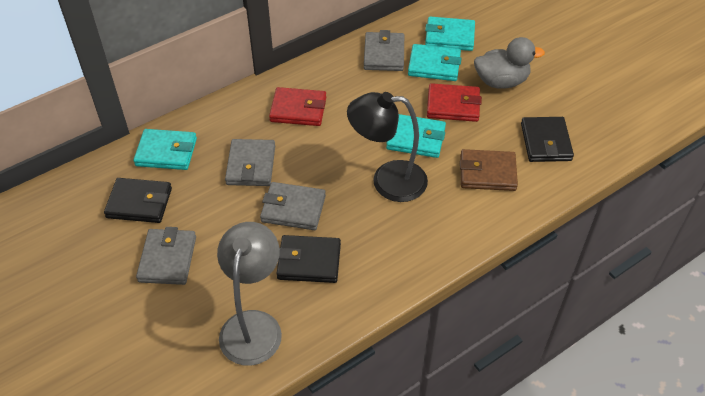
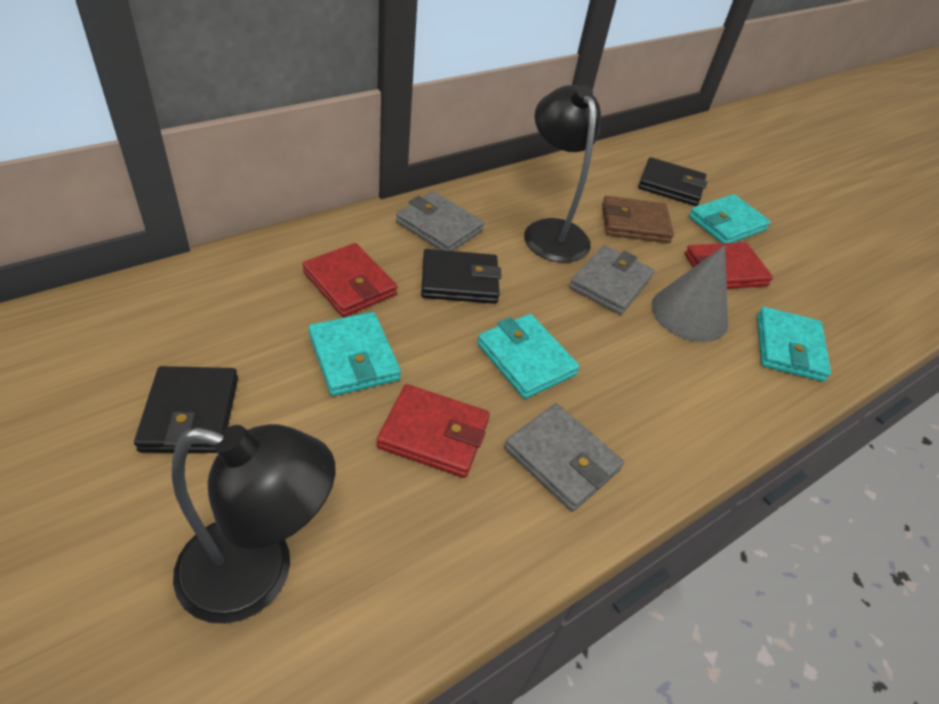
black lamp: 1 -> 2
grey cone: 0 -> 1
grey duck: 1 -> 0
grey lamp: 1 -> 0
grey wallet: 4 -> 3
red wallet: 2 -> 3

